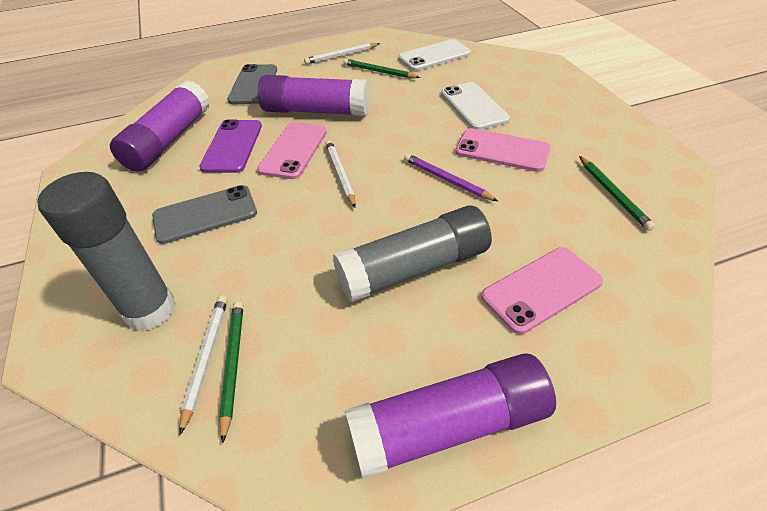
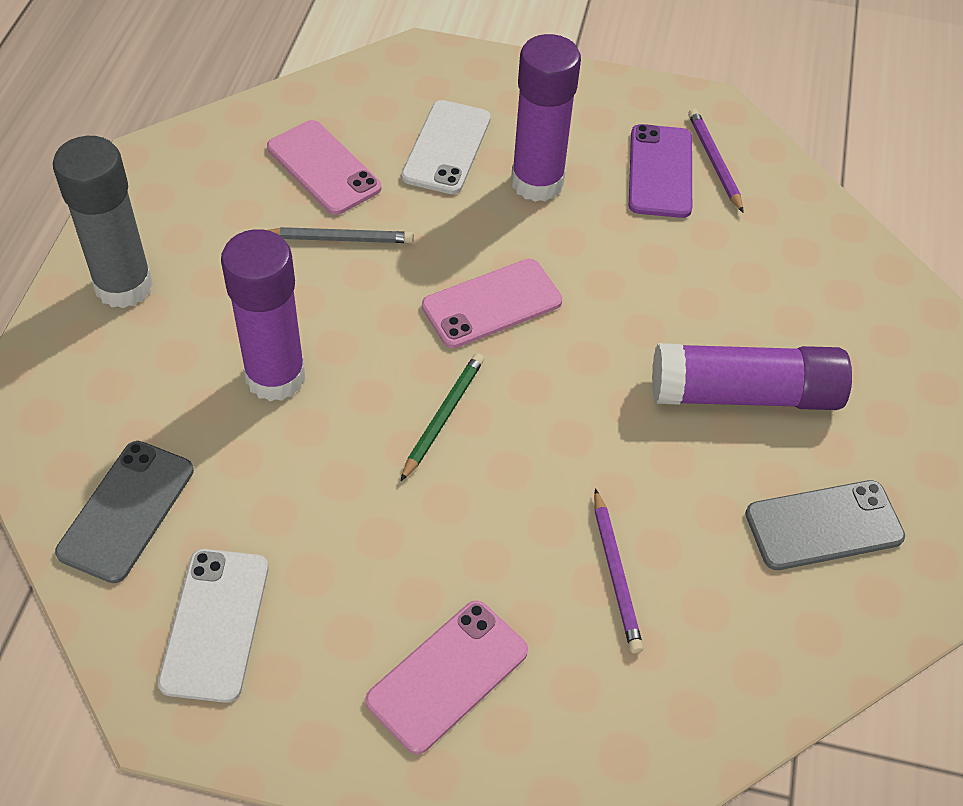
green pencil: 3 -> 1
grey glue stick: 2 -> 1
grey pencil: 0 -> 1
purple pencil: 1 -> 2
white pencil: 3 -> 0

